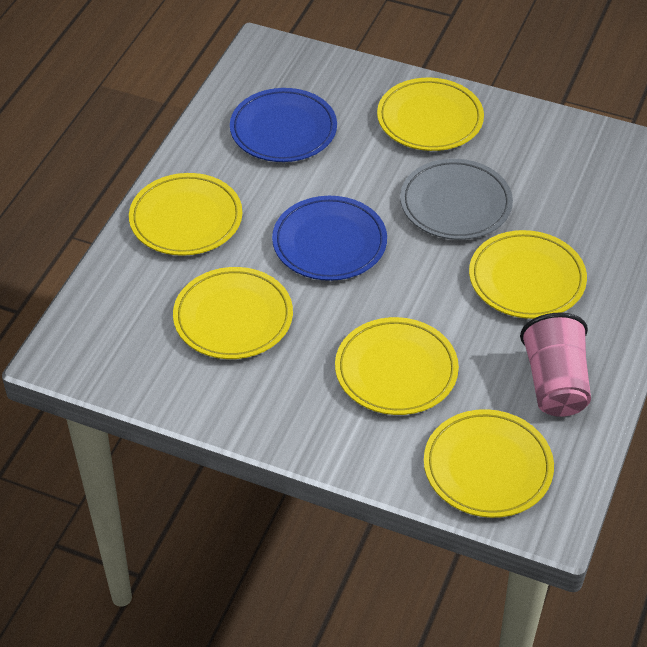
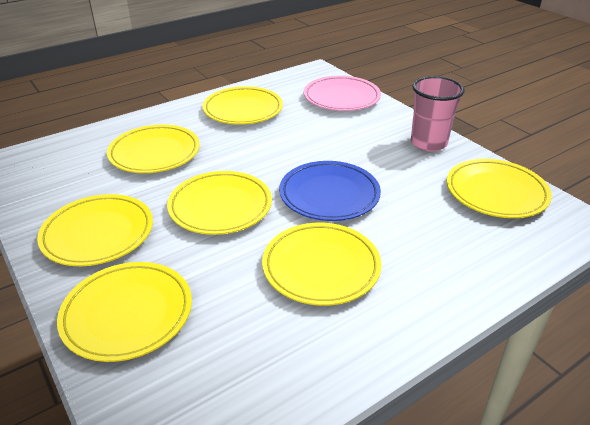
blue plate: 2 -> 1
grey plate: 1 -> 0
pink plate: 0 -> 1
yellow plate: 6 -> 7

